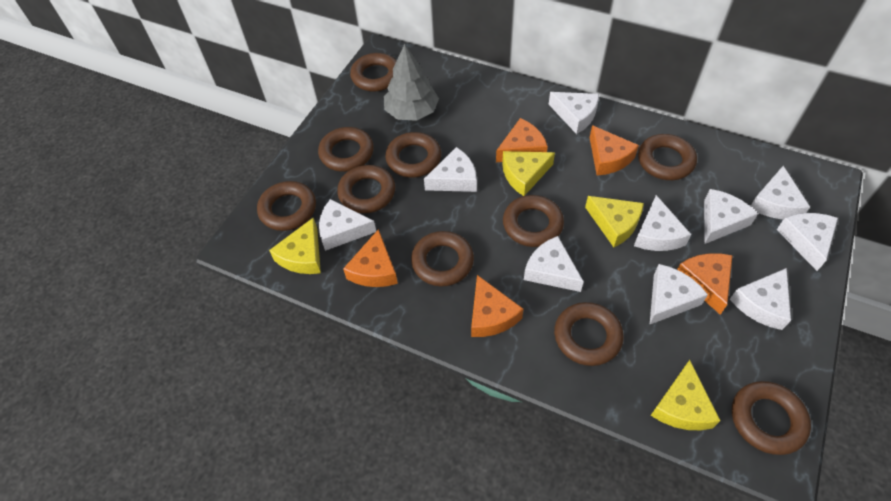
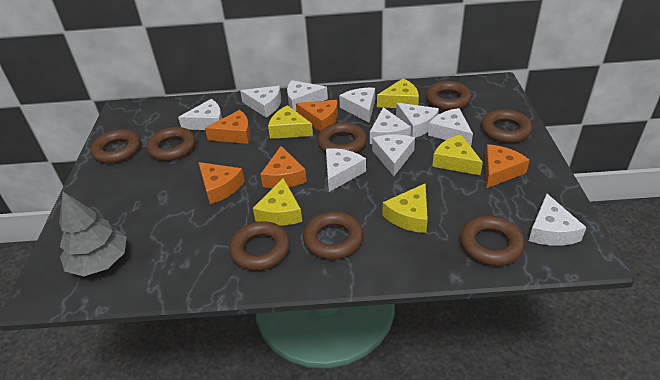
brown ring: 10 -> 8
yellow cheese: 4 -> 5

